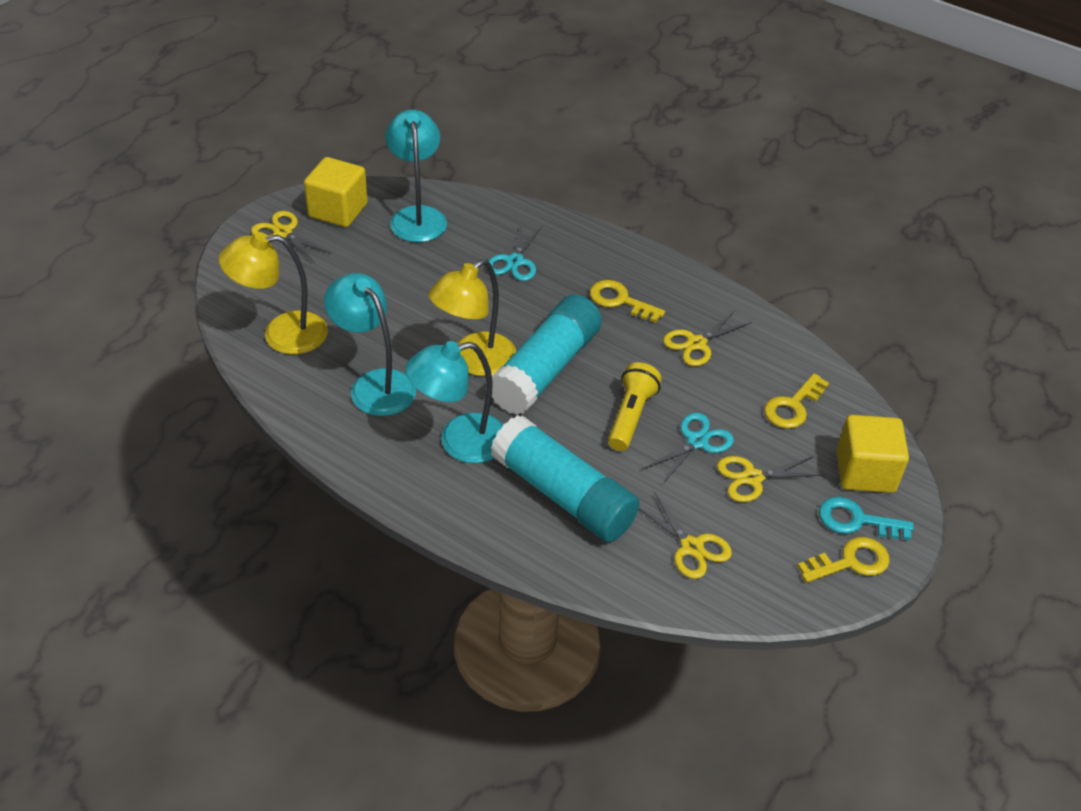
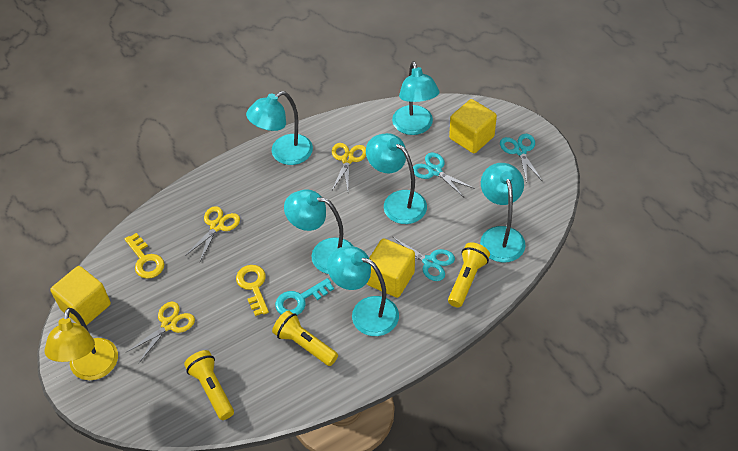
turquoise glue stick: 2 -> 0
turquoise lamp: 3 -> 6
turquoise scissors: 2 -> 3
yellow cube: 2 -> 3
yellow flashlight: 1 -> 3
yellow key: 3 -> 2
yellow lamp: 2 -> 1
yellow scissors: 4 -> 3

